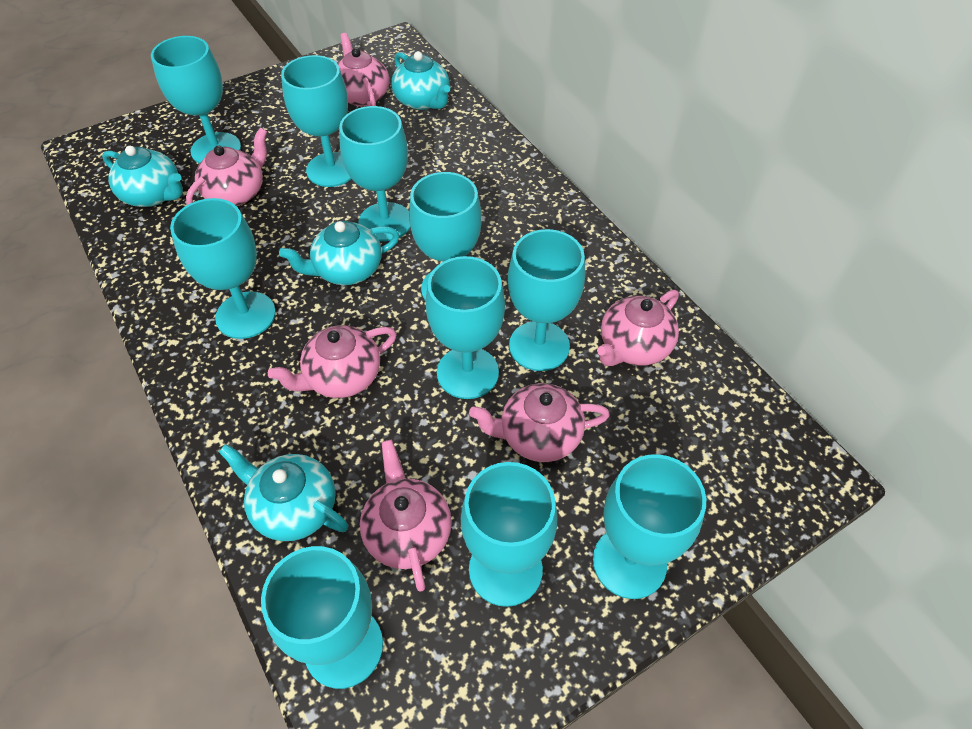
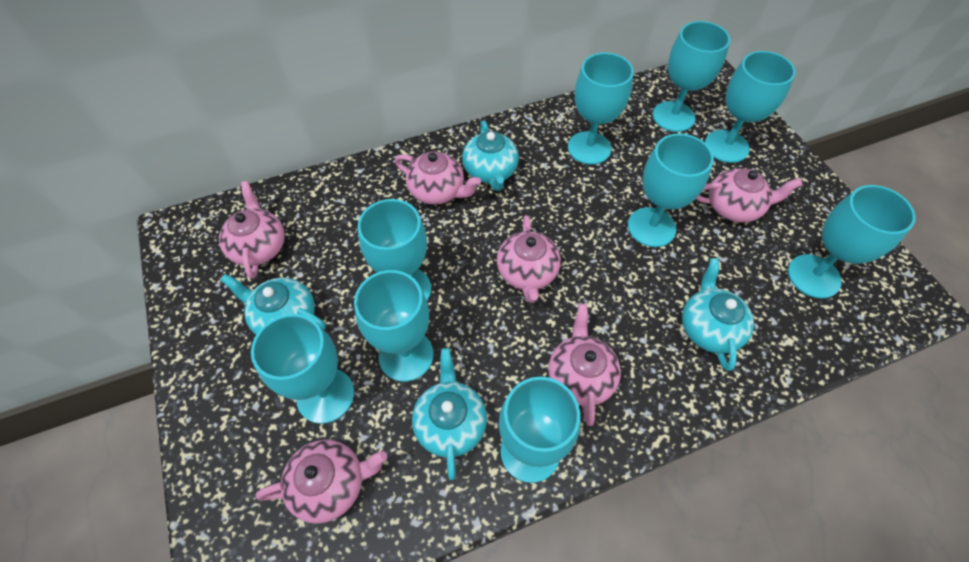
turquoise goblet: 10 -> 9

